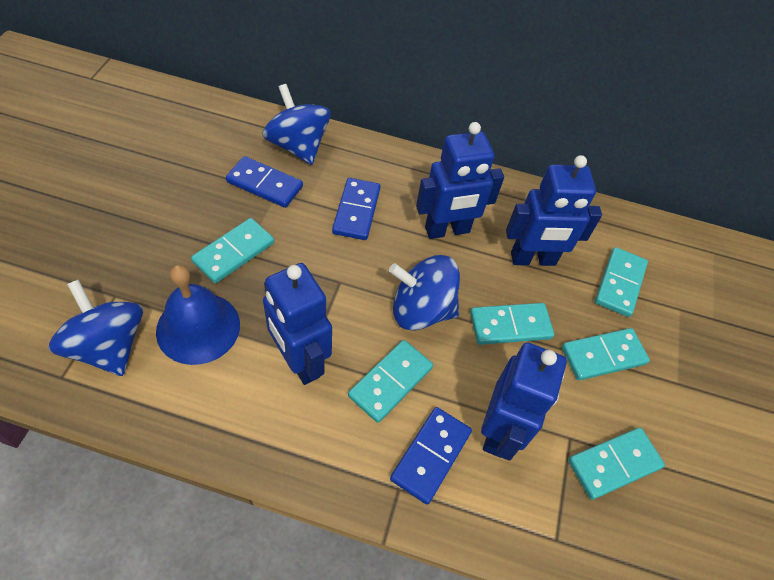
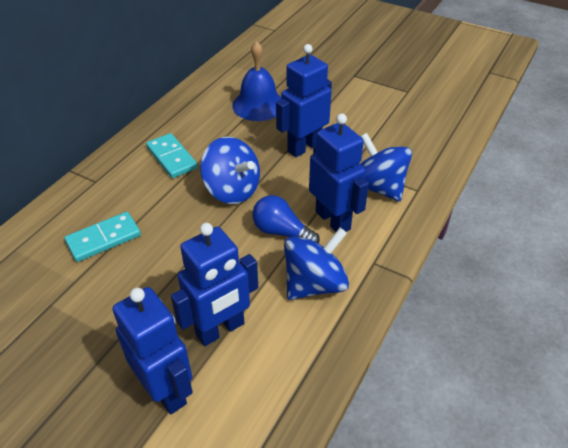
blue domino: 3 -> 0
blue light bulb: 0 -> 1
turquoise domino: 6 -> 2

